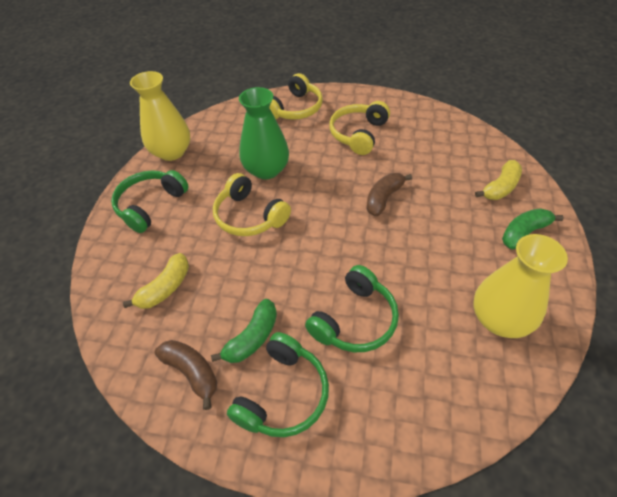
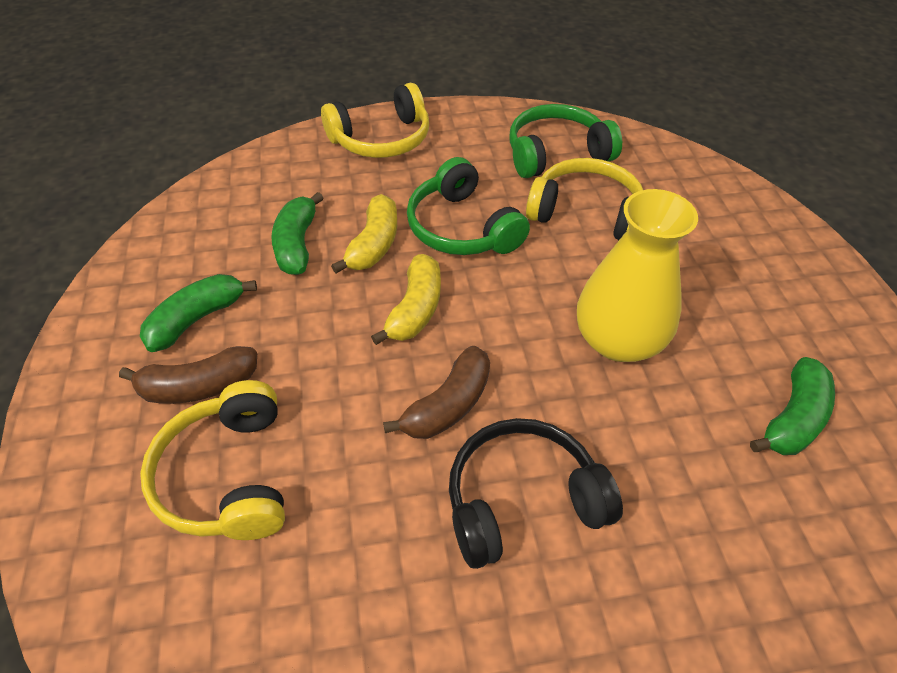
black headphones: 0 -> 1
green banana: 2 -> 3
green headphones: 3 -> 2
green vase: 1 -> 0
yellow vase: 2 -> 1

